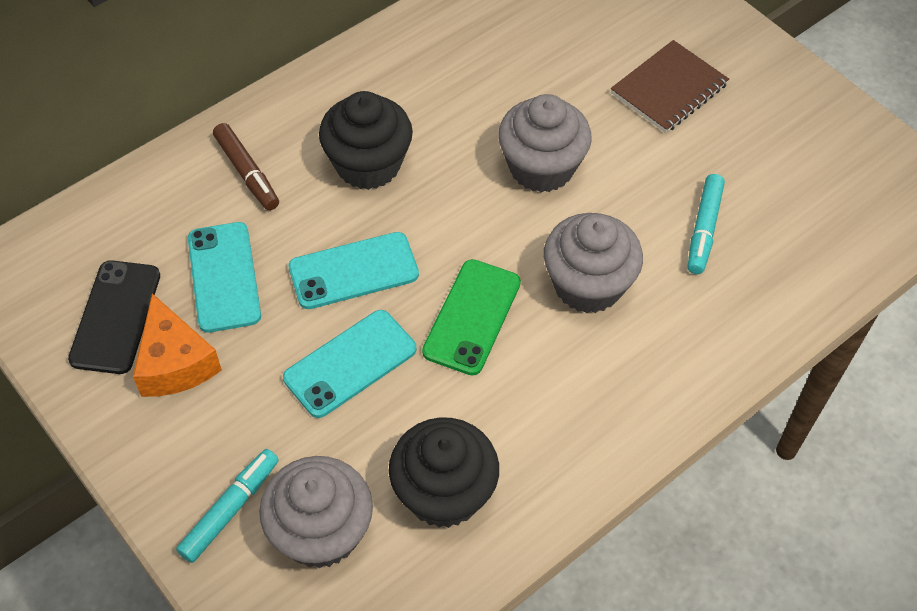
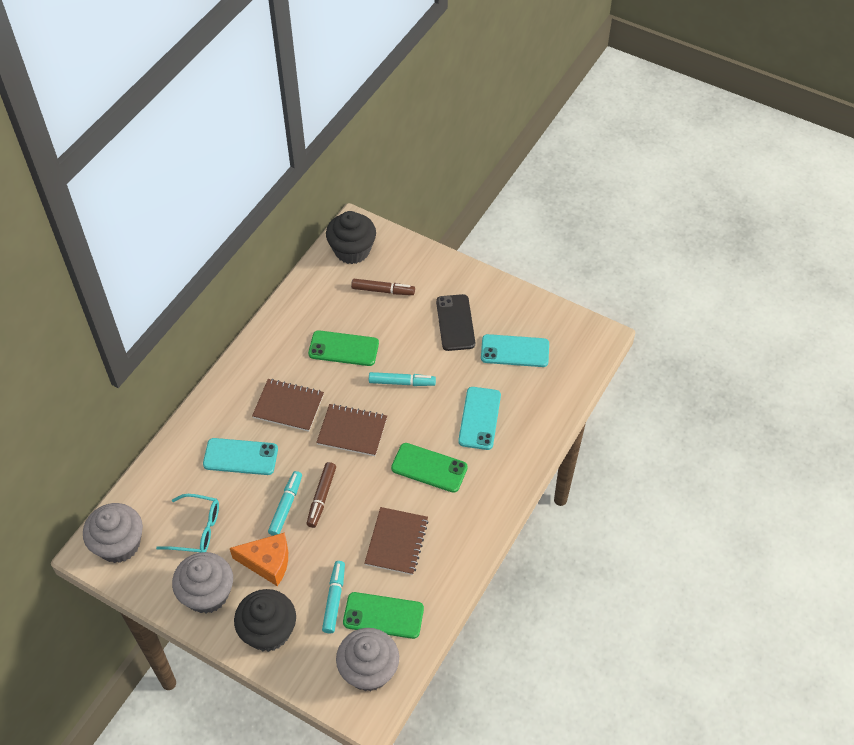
brown marker: 1 -> 2
brown notebook: 1 -> 3
green phone: 1 -> 3
turquoise glasses: 0 -> 1
turquoise marker: 2 -> 3

